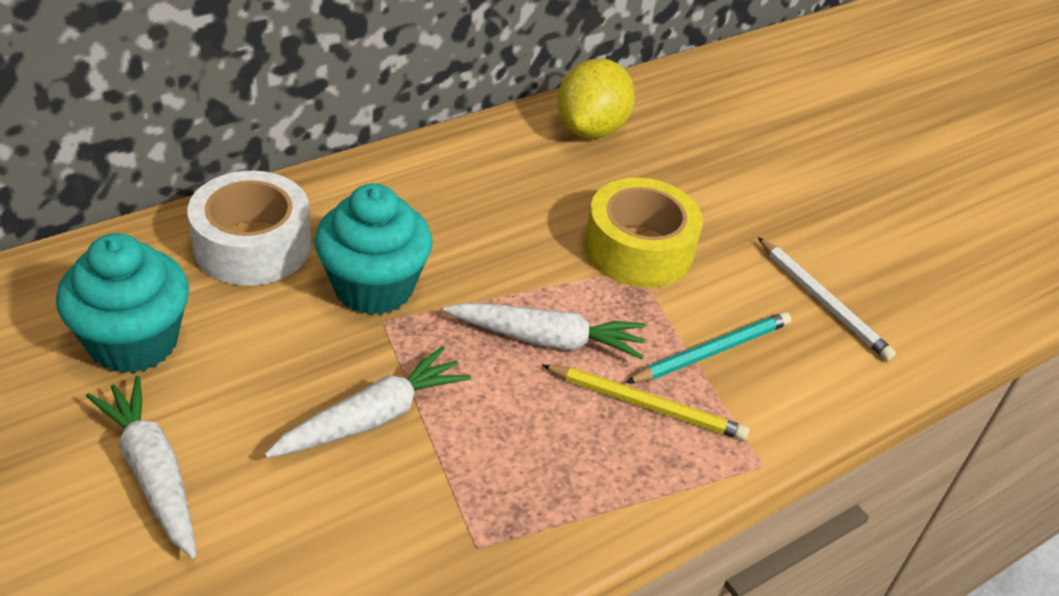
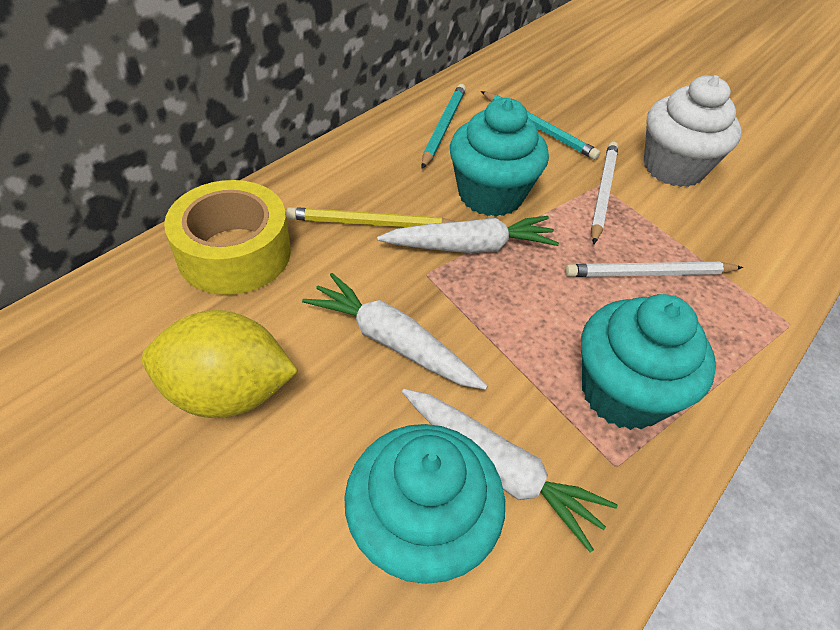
turquoise cupcake: 2 -> 3
turquoise pencil: 1 -> 2
white cupcake: 0 -> 1
white pencil: 1 -> 2
white tape: 1 -> 0

